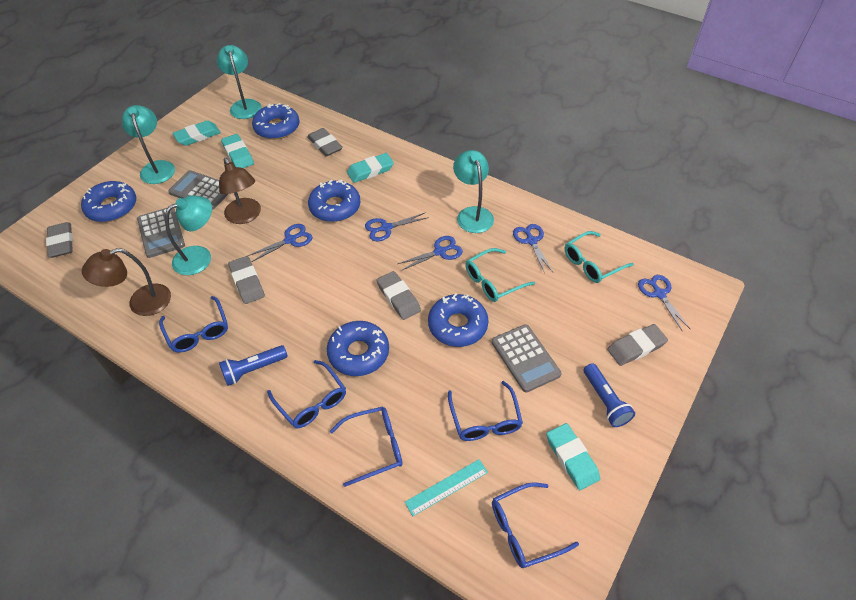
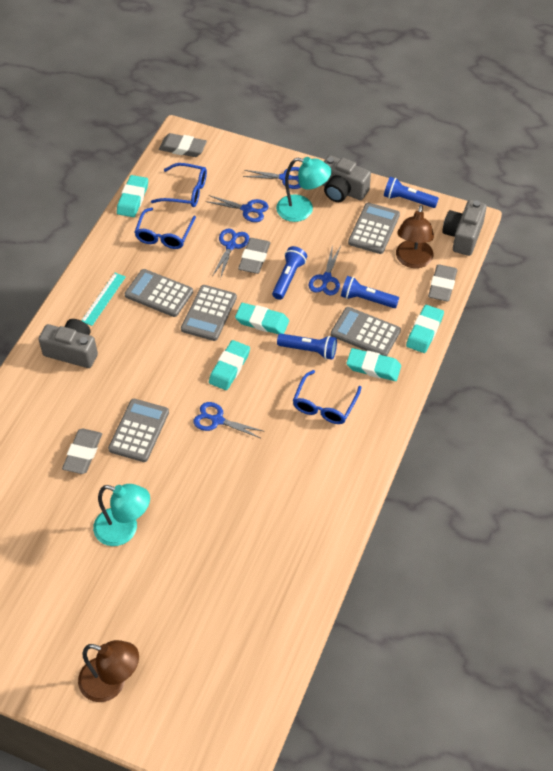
blue donut: 5 -> 0
blue flashlight: 2 -> 4
blue glasses: 5 -> 3
grey calculator: 3 -> 5
grey camera: 0 -> 3
grey eraser: 5 -> 4
turquoise eraser: 4 -> 5
turquoise glasses: 2 -> 0
turquoise lamp: 4 -> 2

